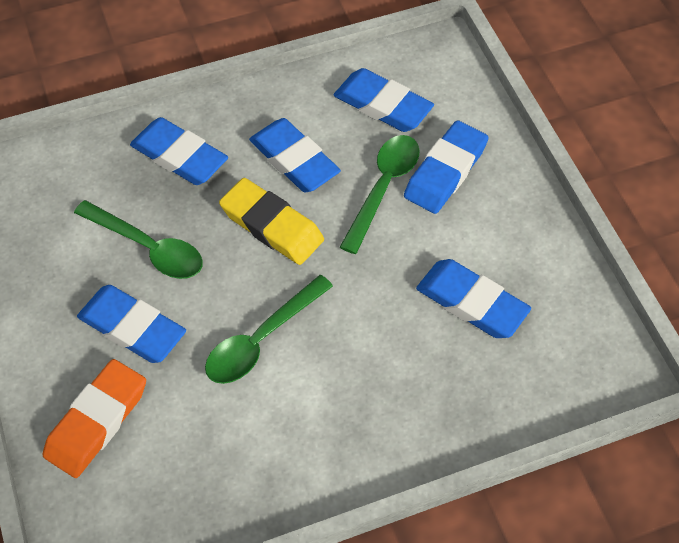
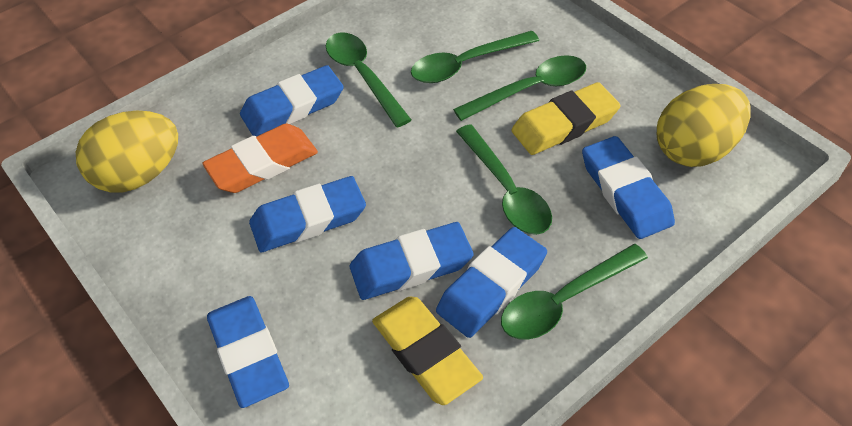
green spoon: 3 -> 5
yellow egg: 0 -> 2
yellow eraser: 1 -> 2

